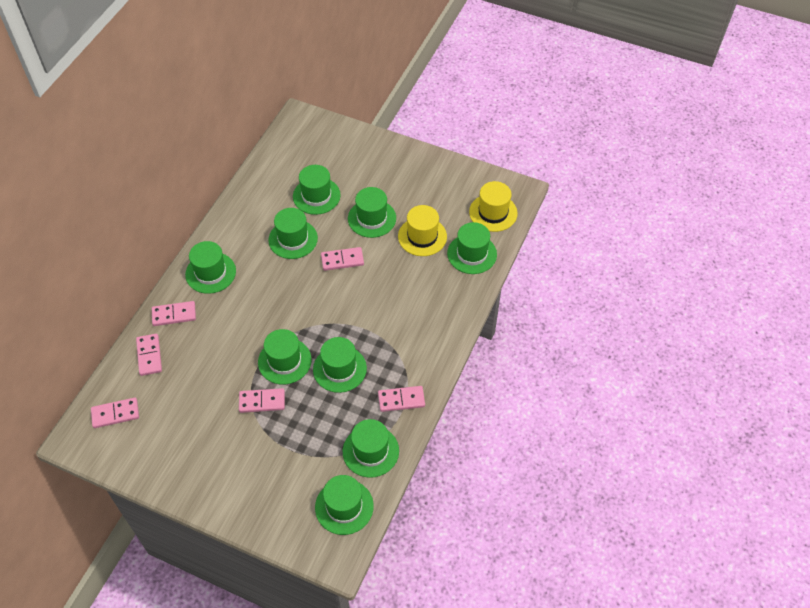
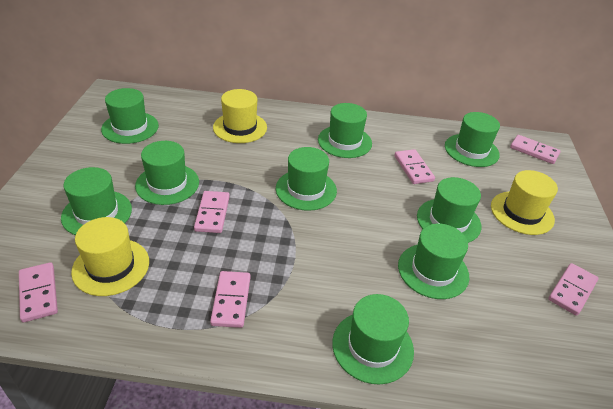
yellow hat: 2 -> 3

